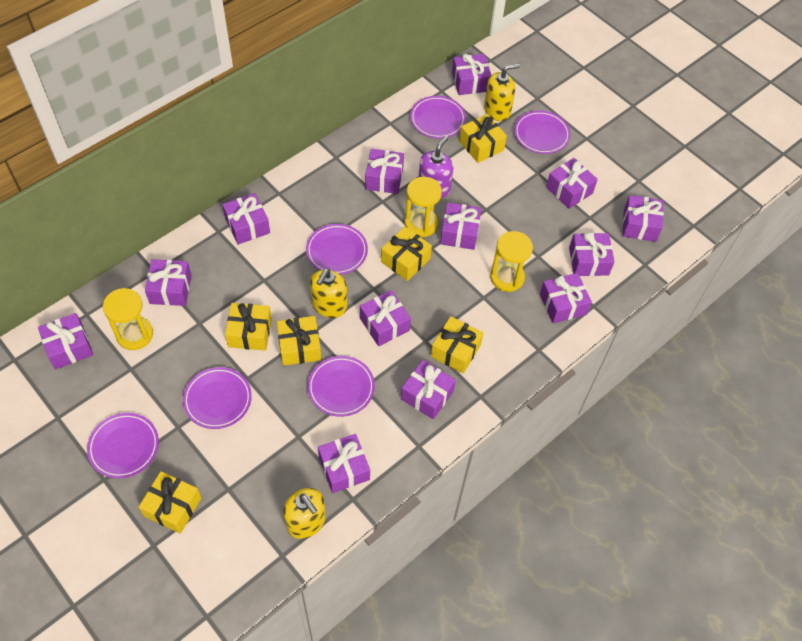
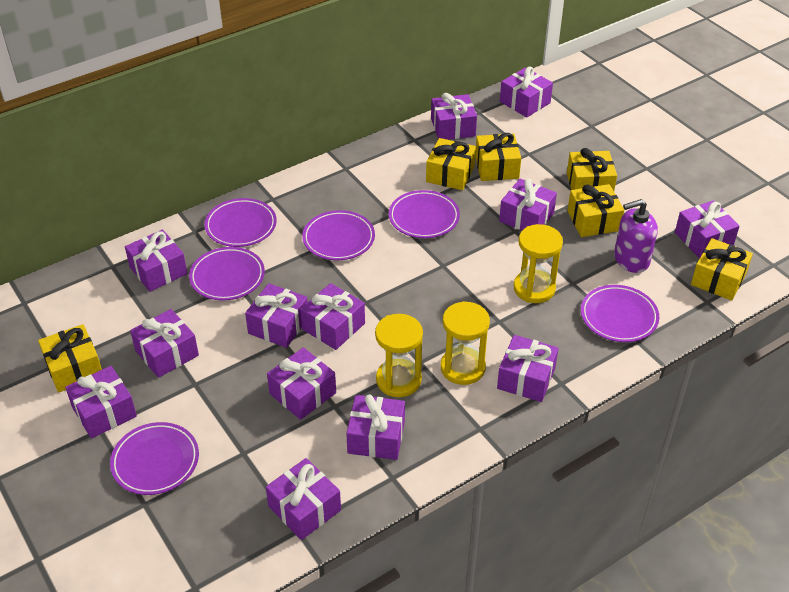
yellow soap dispenser: 3 -> 0

